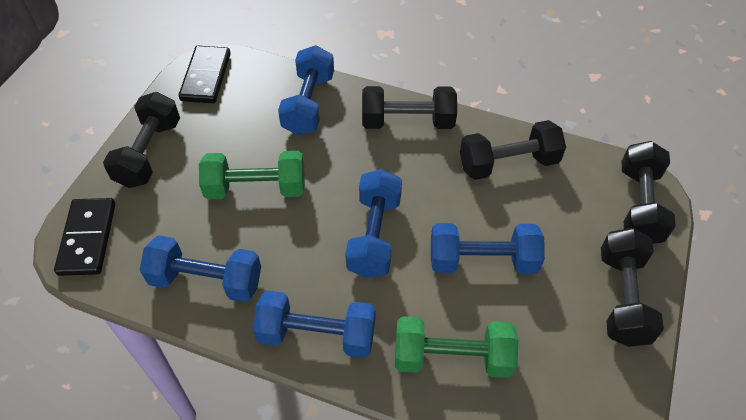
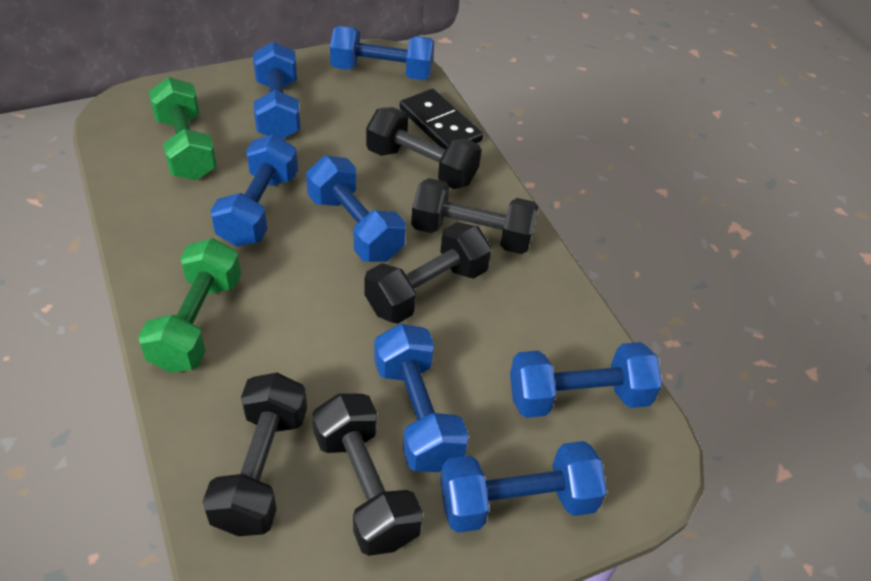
black domino: 2 -> 1
blue dumbbell: 5 -> 7

